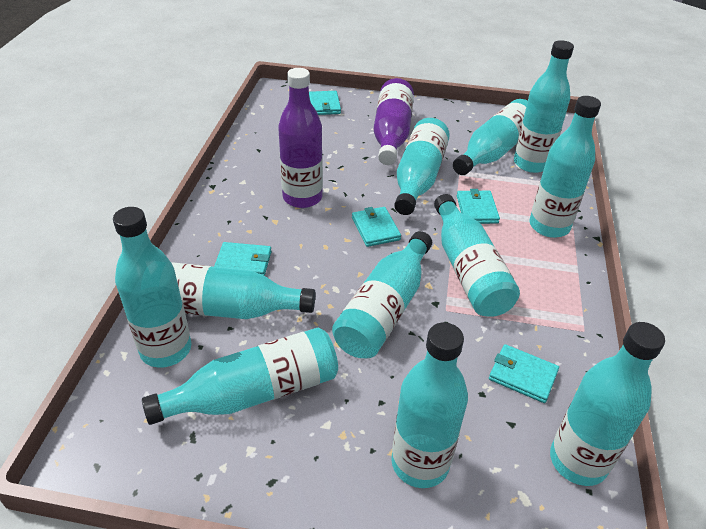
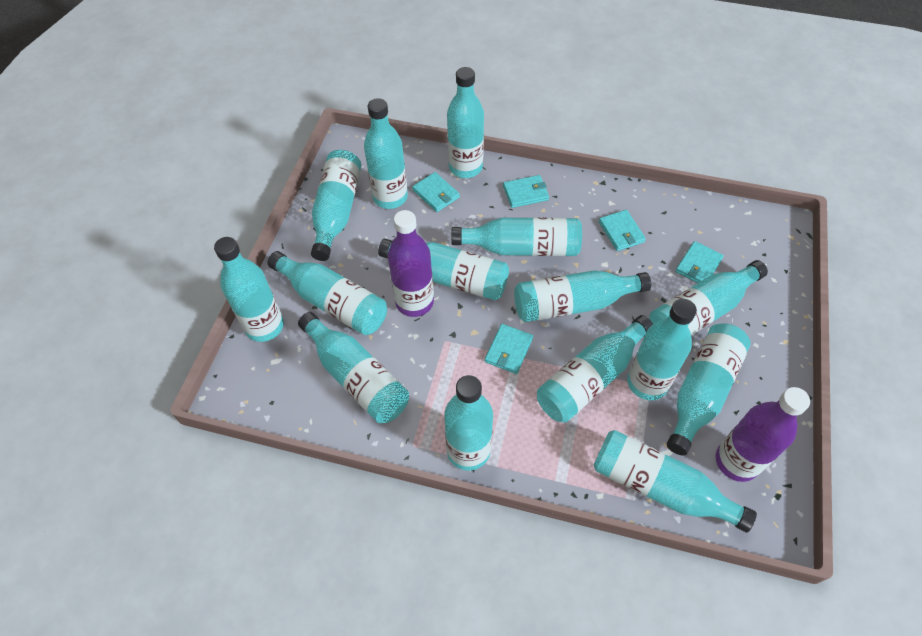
turquoise bottle: 11 -> 15

